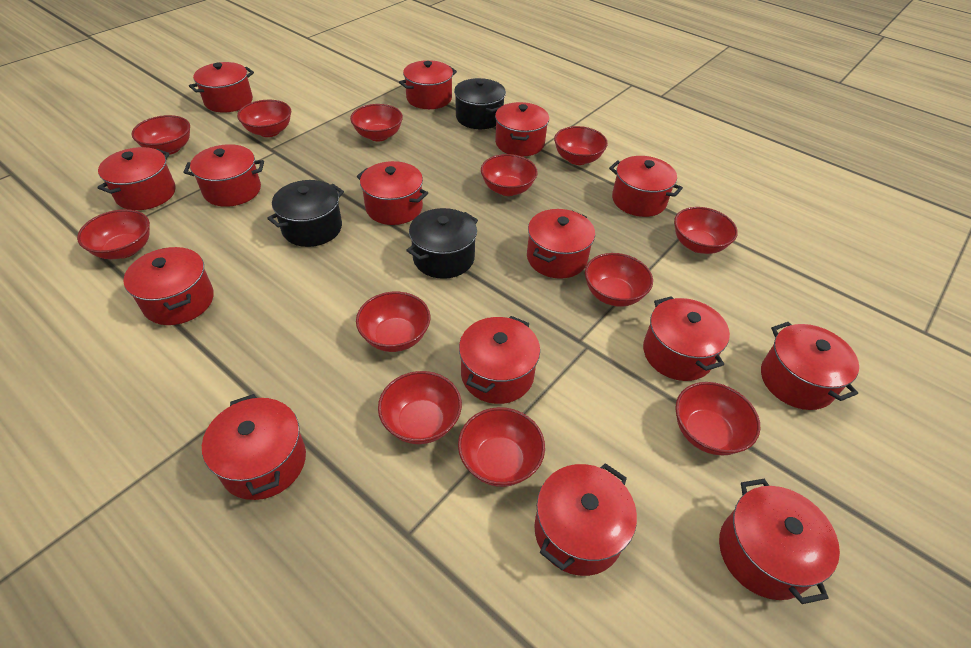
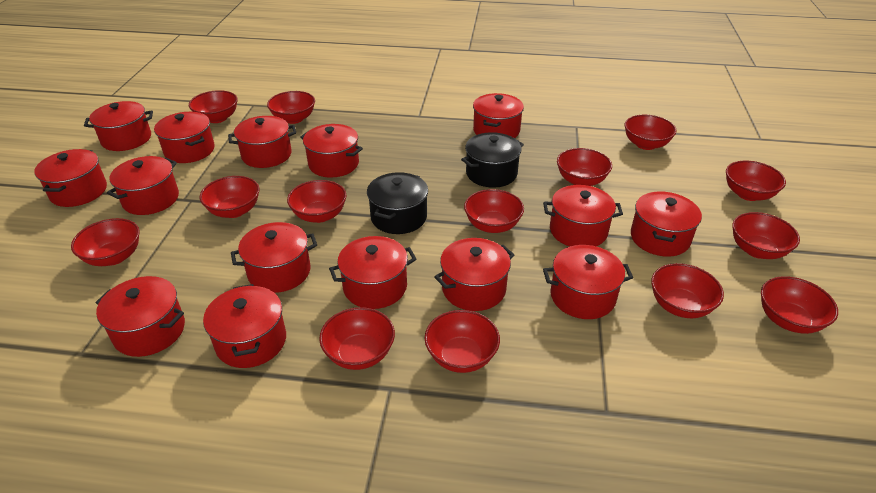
black pot: 3 -> 2
red bowl: 12 -> 14

